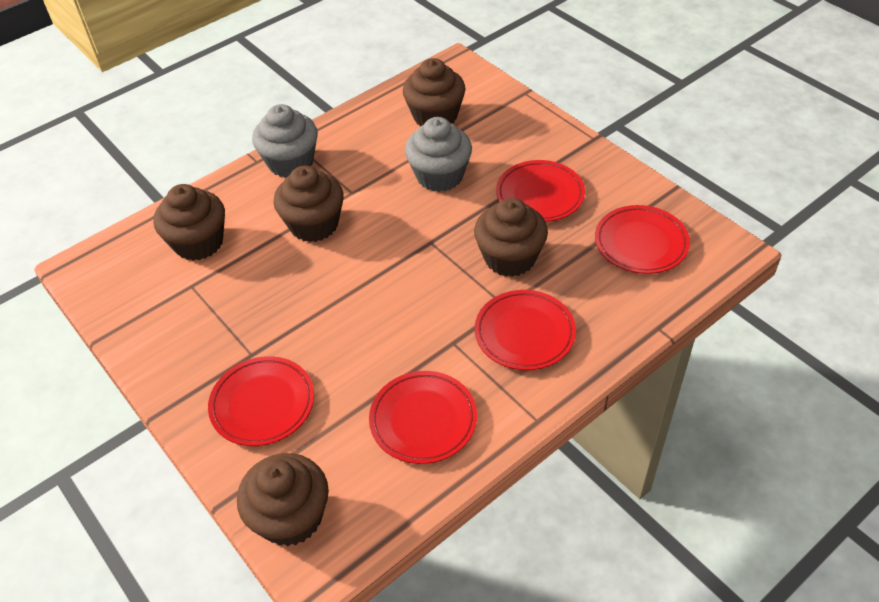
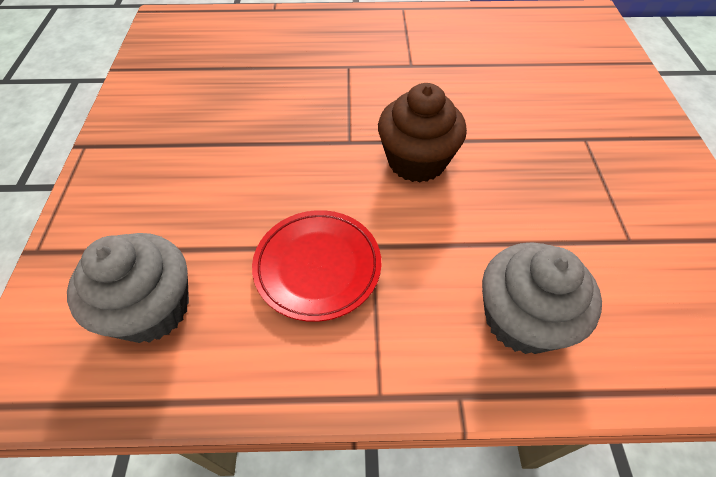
brown cupcake: 5 -> 1
red plate: 5 -> 1

